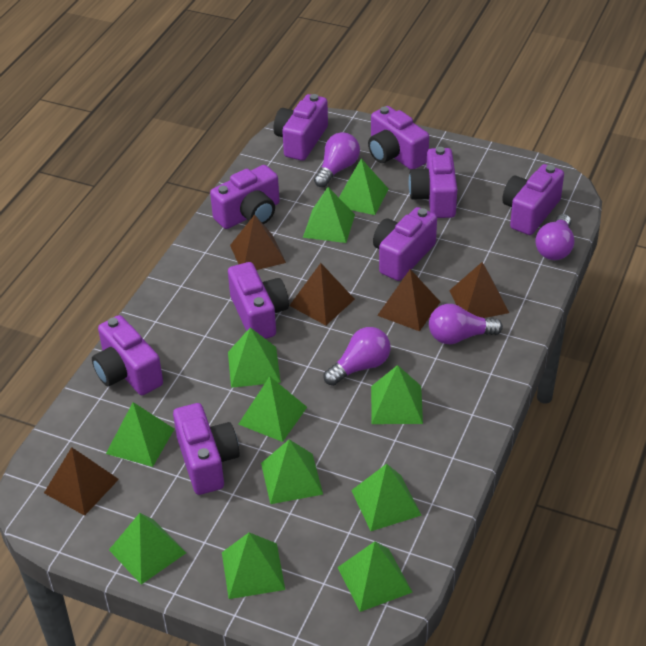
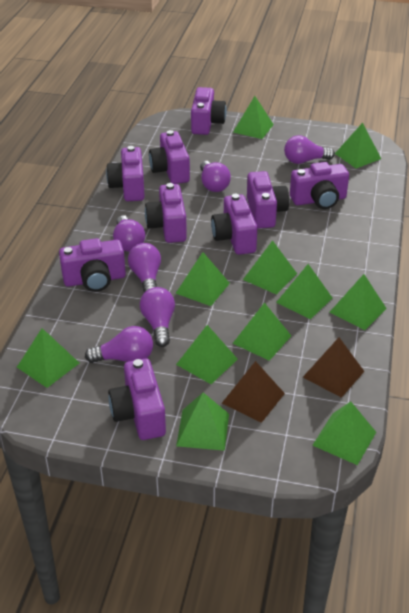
brown pyramid: 5 -> 2
purple light bulb: 4 -> 6

